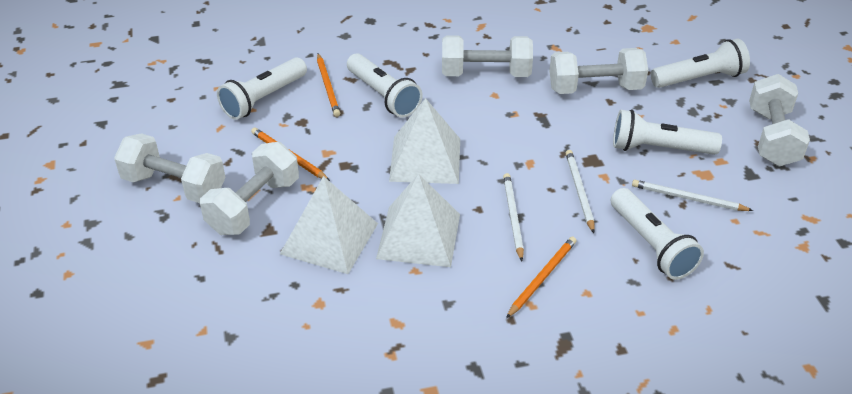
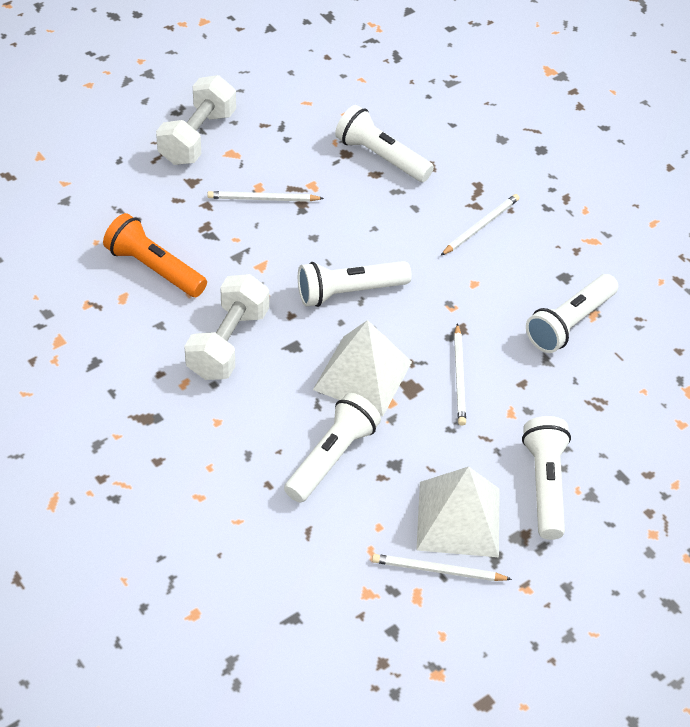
orange flashlight: 0 -> 1
orange pencil: 3 -> 0
white dumbbell: 5 -> 2
white pencil: 3 -> 4
white pyramid: 3 -> 2

